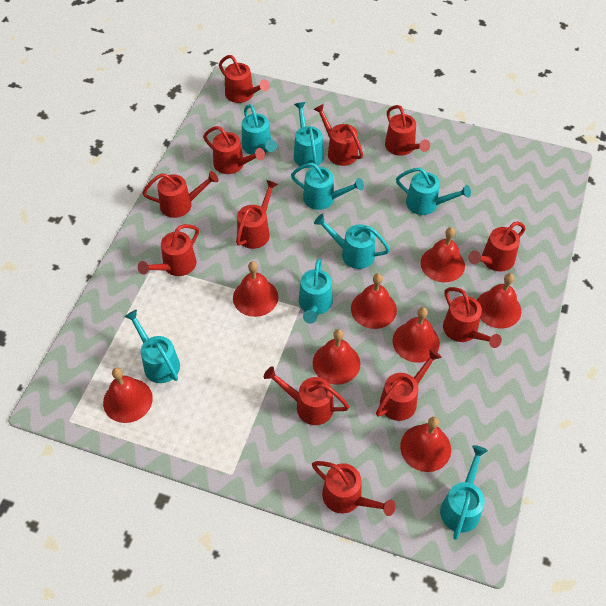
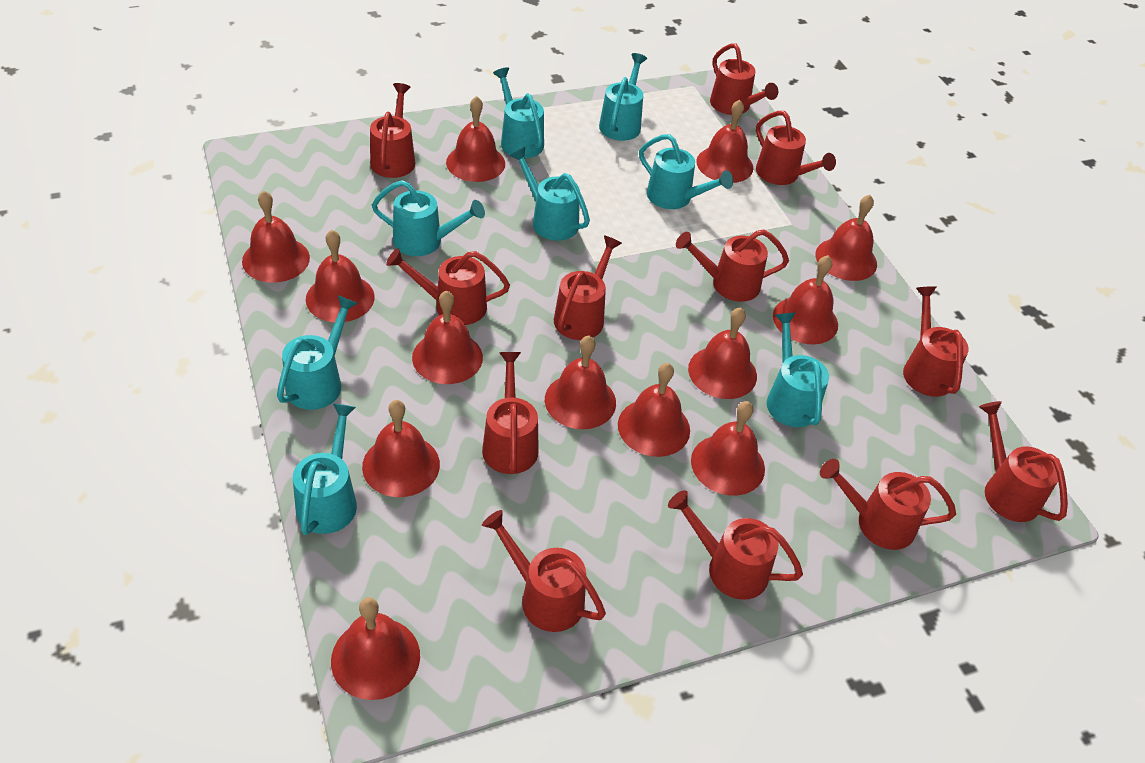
red bell: 8 -> 13

